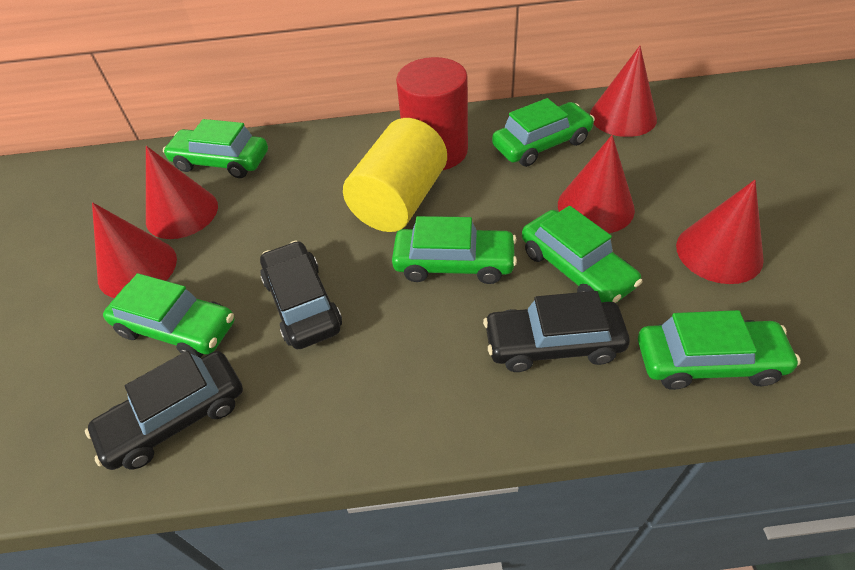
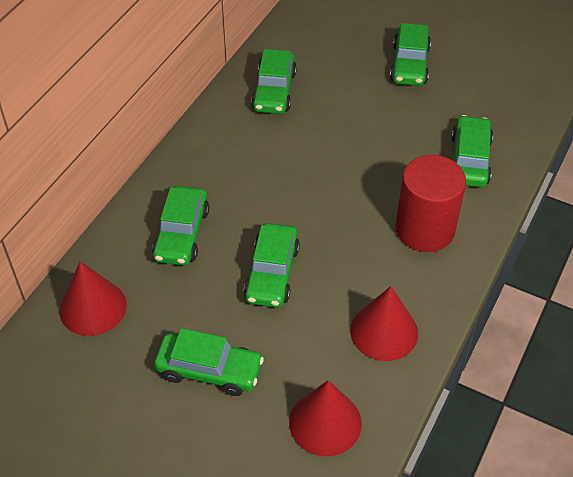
black car: 3 -> 0
red cone: 5 -> 3
yellow cylinder: 1 -> 0

